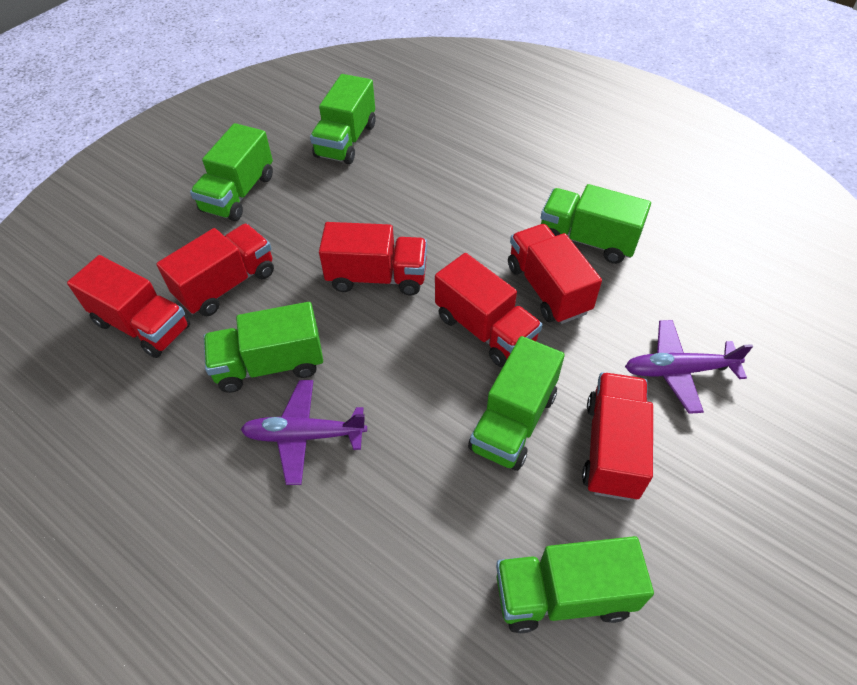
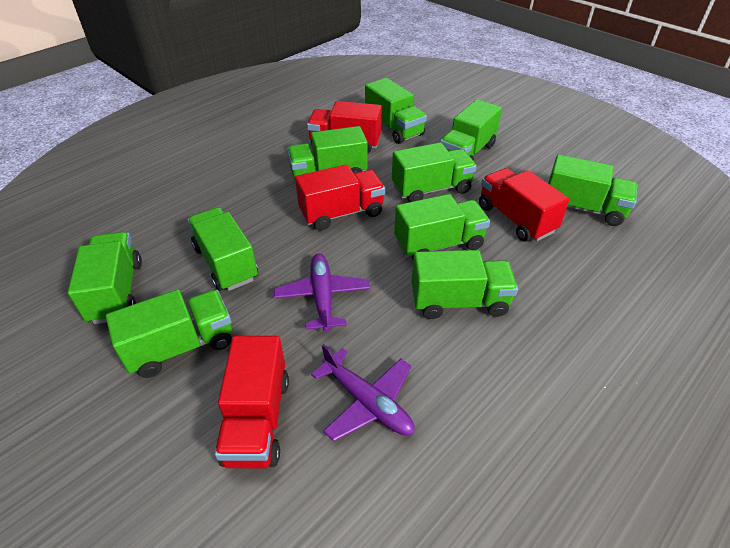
green truck: 6 -> 10
red truck: 6 -> 4

